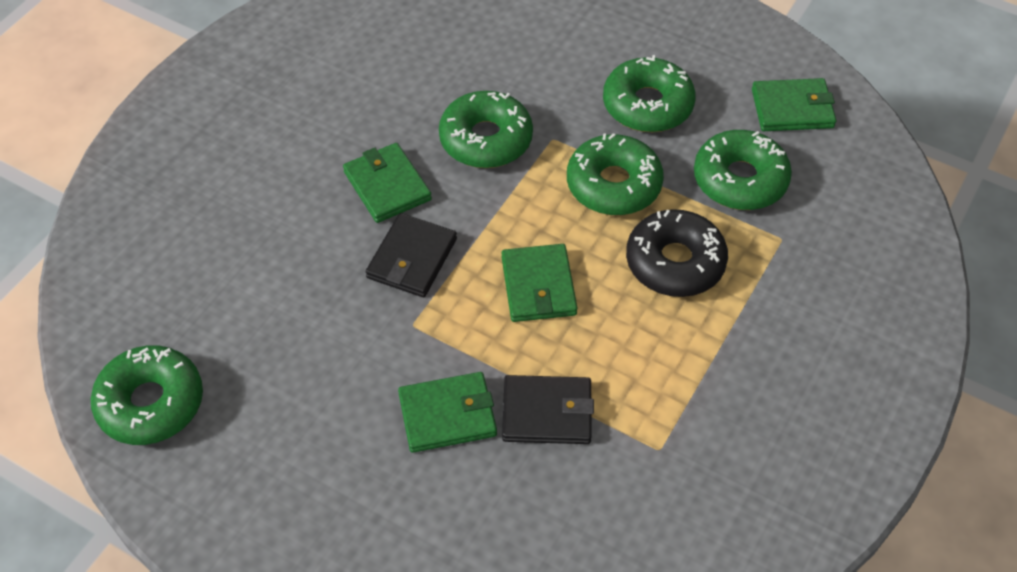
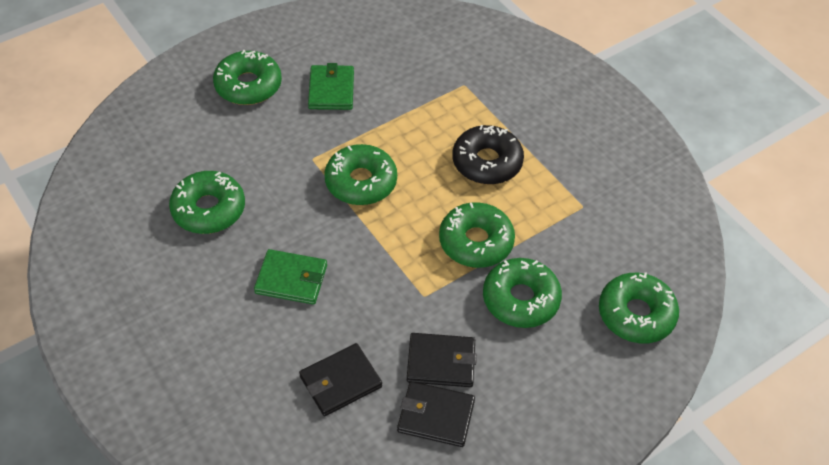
black wallet: 2 -> 3
green donut: 5 -> 6
green wallet: 4 -> 2

